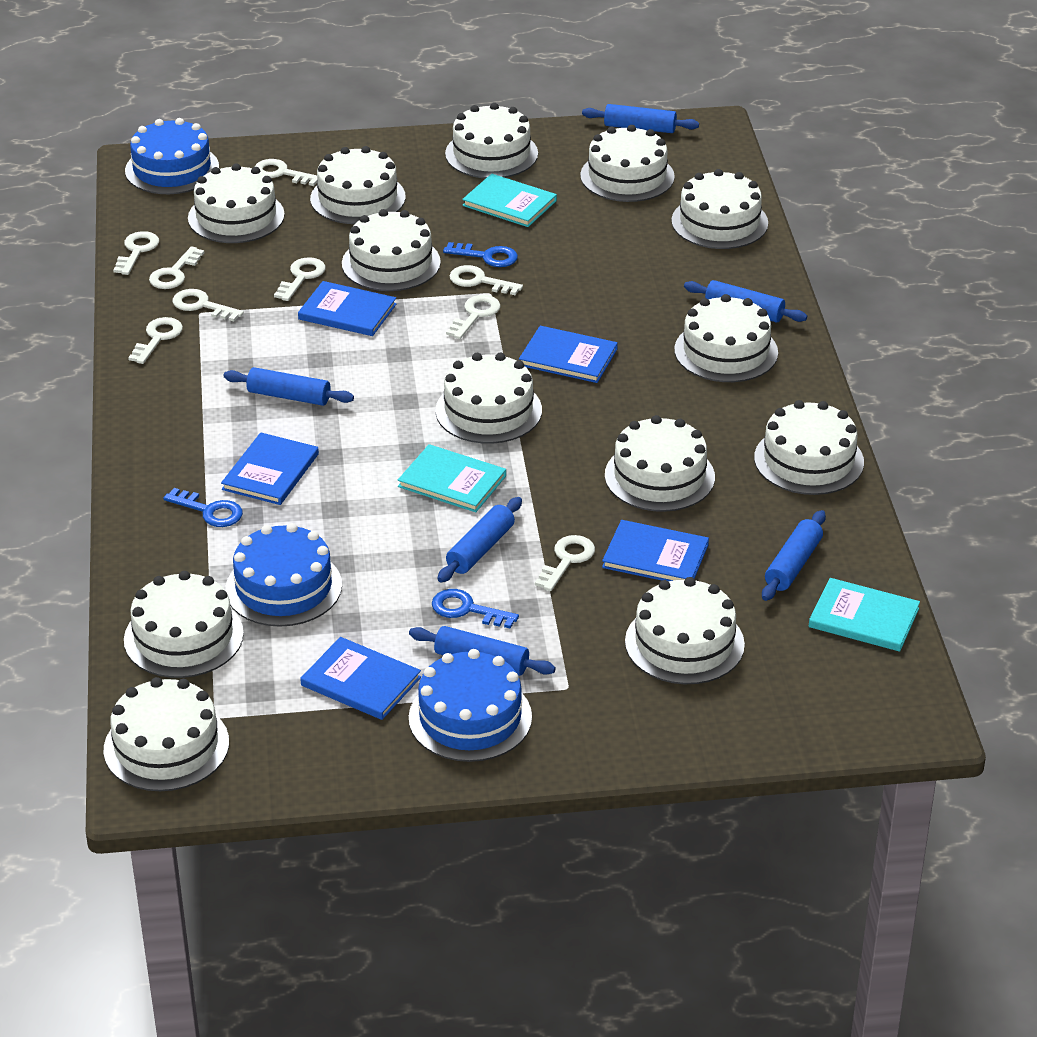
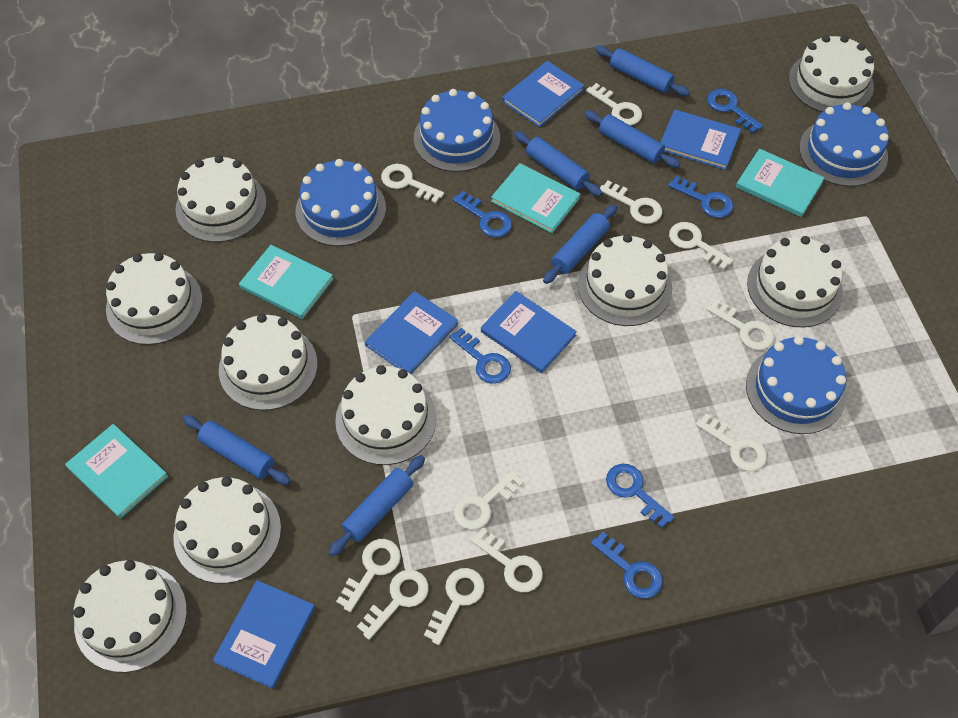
blue cake: 3 -> 4
blue key: 3 -> 6
turquoise book: 3 -> 4
white cake: 13 -> 9
white key: 9 -> 11

